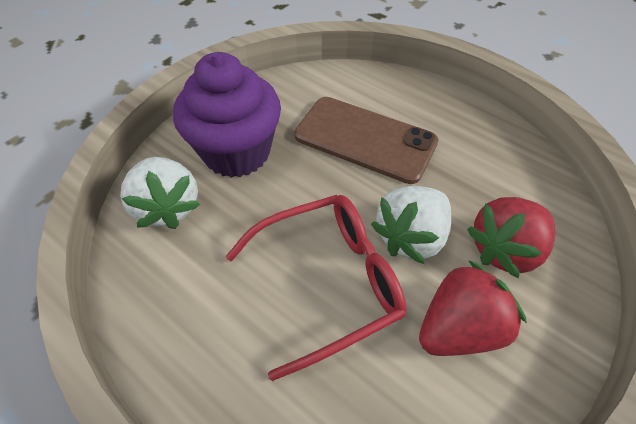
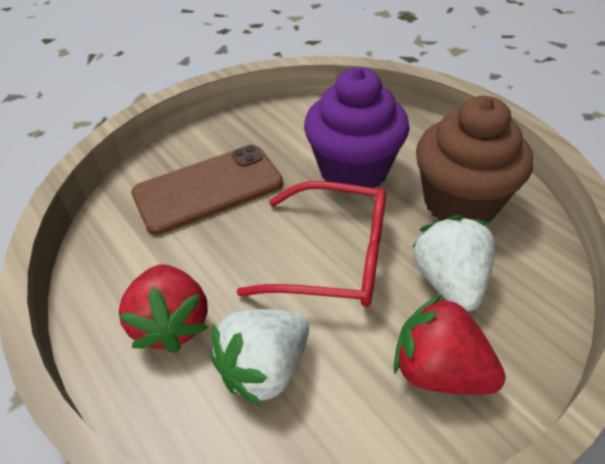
brown cupcake: 0 -> 1

